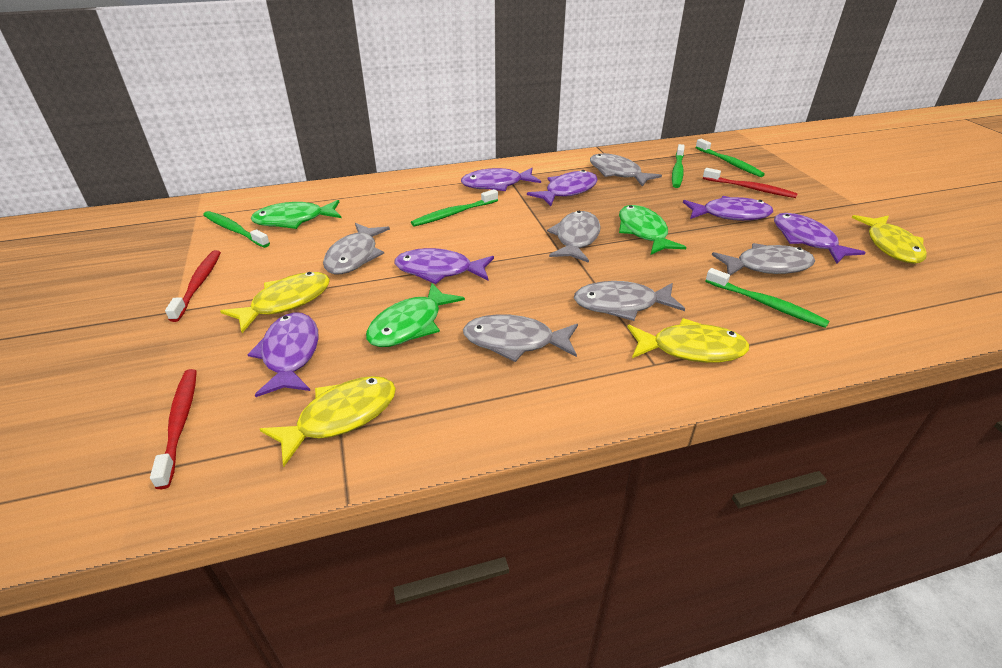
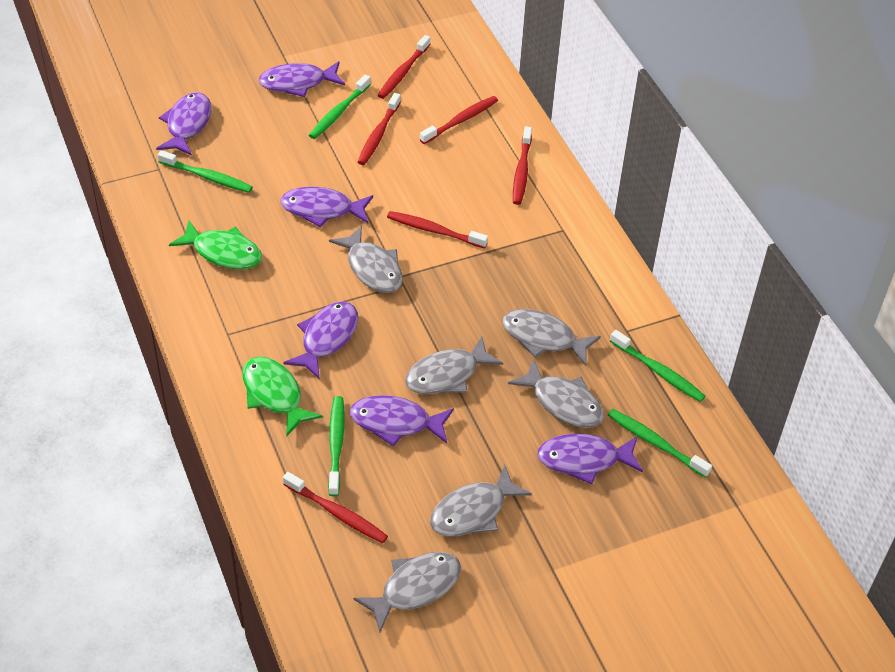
green fish: 3 -> 2
red toothbrush: 3 -> 6
yellow fish: 4 -> 0

